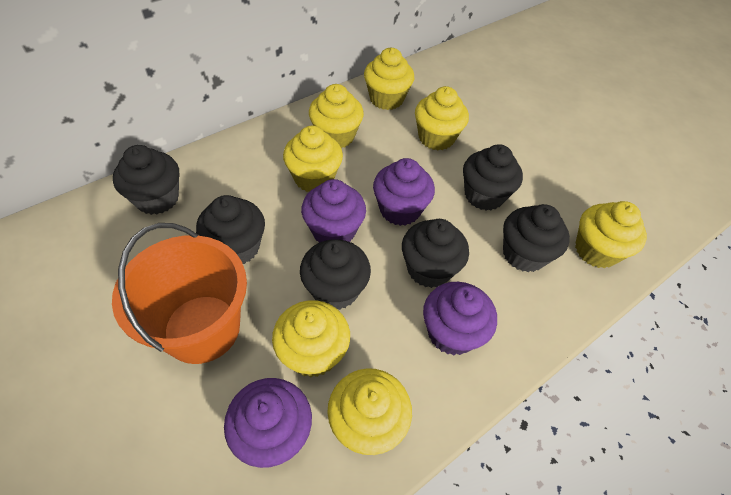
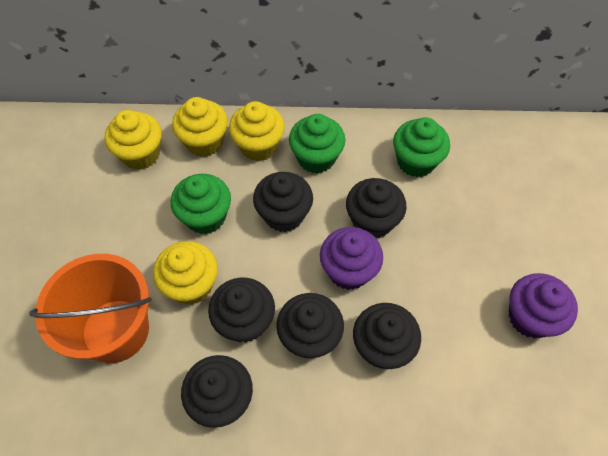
green cupcake: 0 -> 3
purple cupcake: 4 -> 2
yellow cupcake: 7 -> 4

